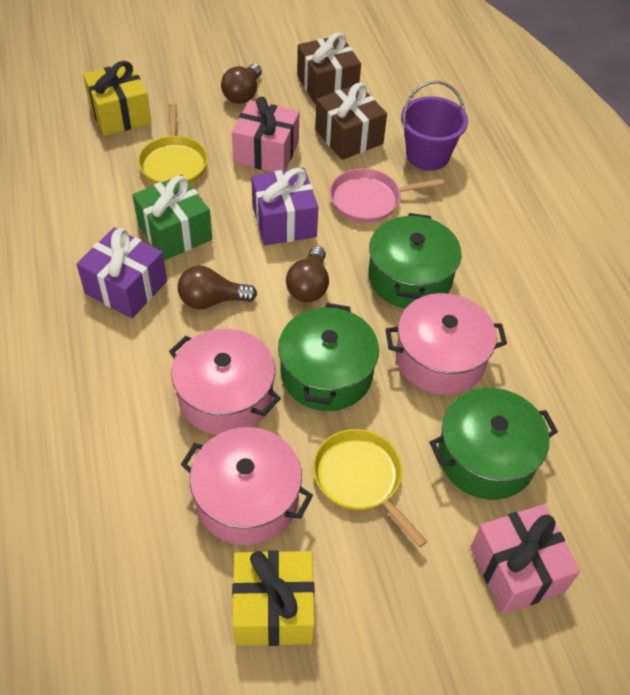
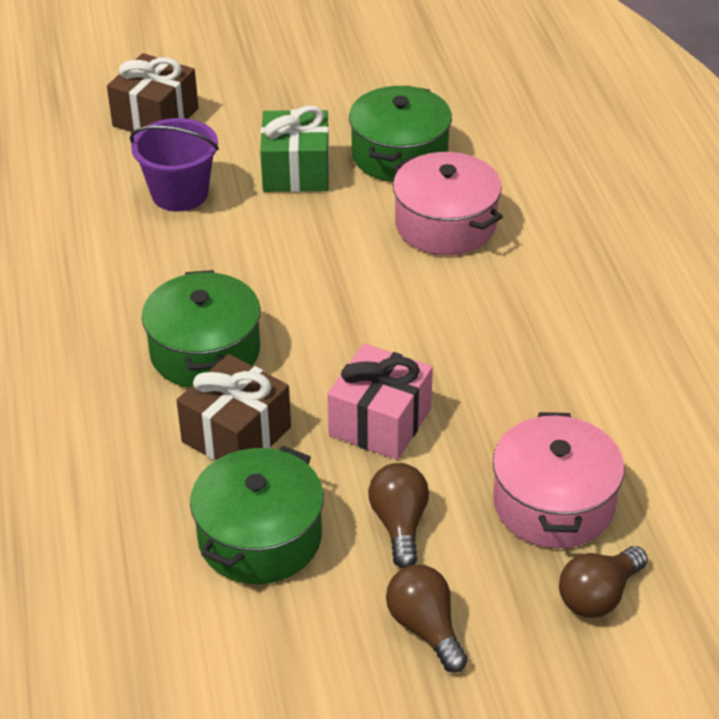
pink gift: 2 -> 1
pink pan: 1 -> 0
pink pot: 3 -> 2
purple gift: 2 -> 0
yellow gift: 2 -> 0
yellow pan: 2 -> 0

